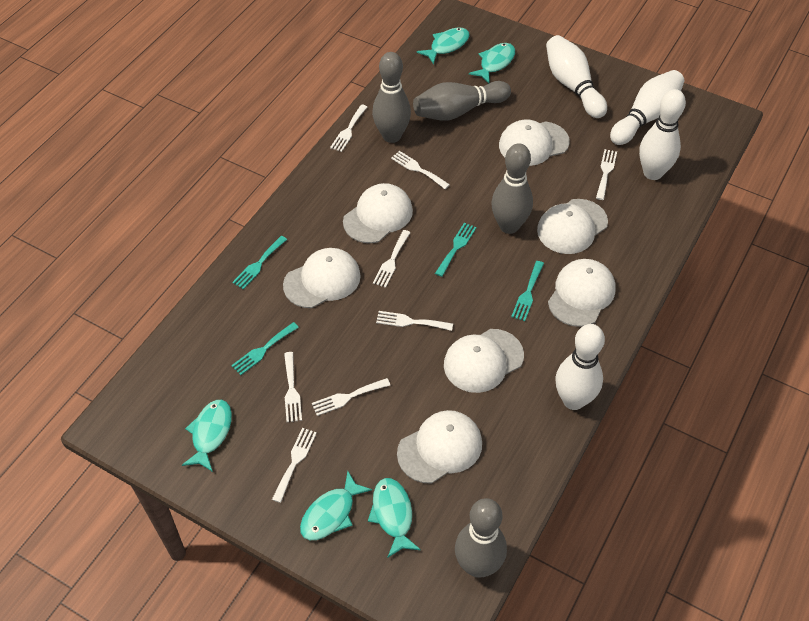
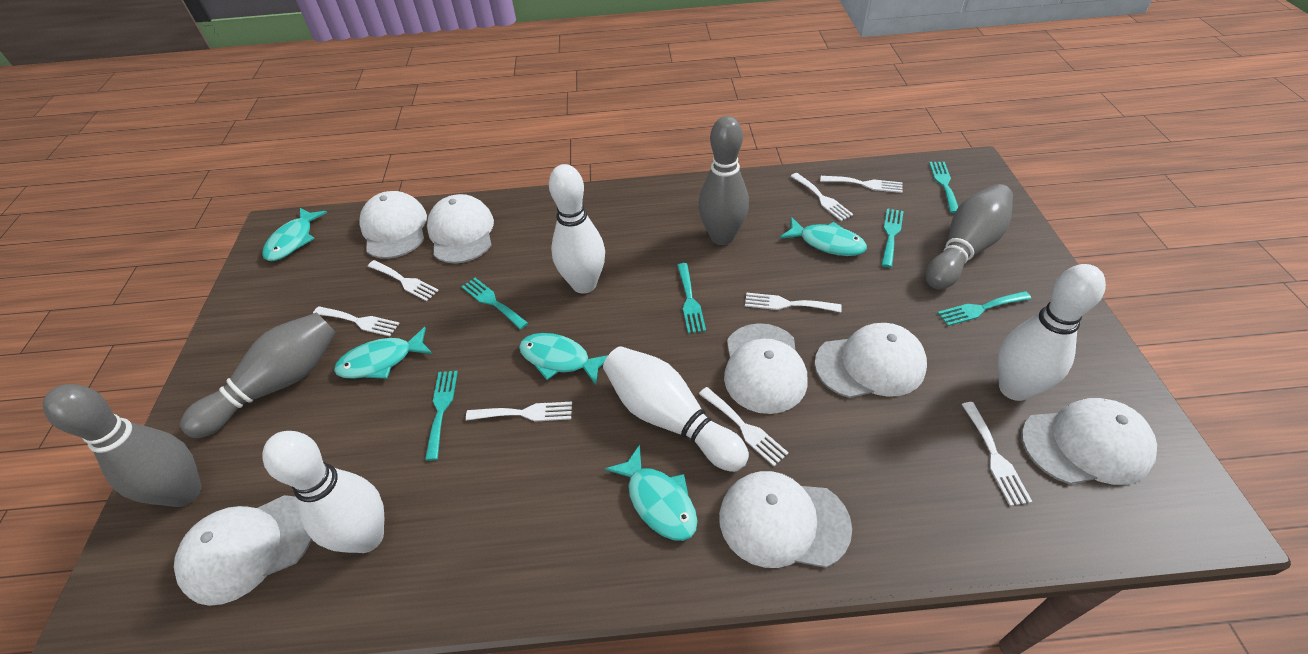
turquoise fork: 4 -> 6

